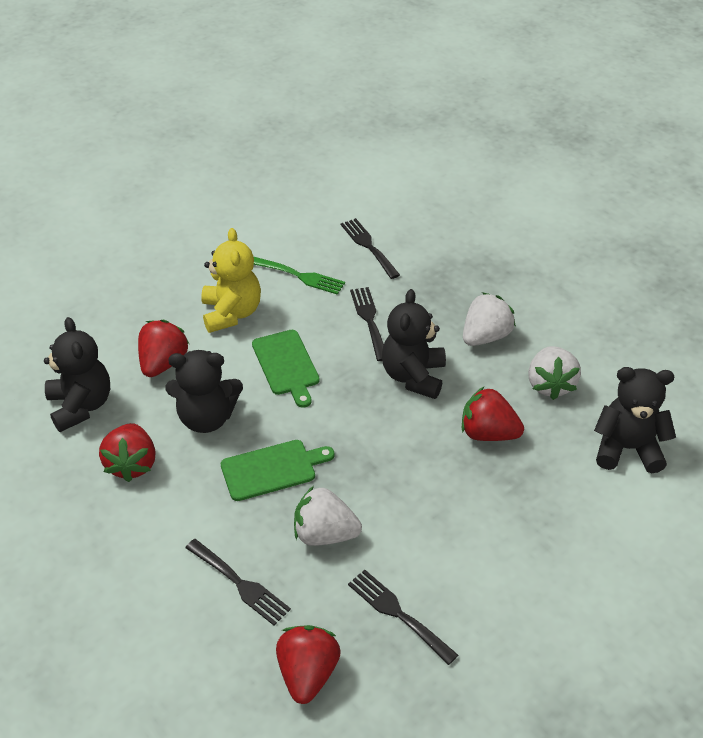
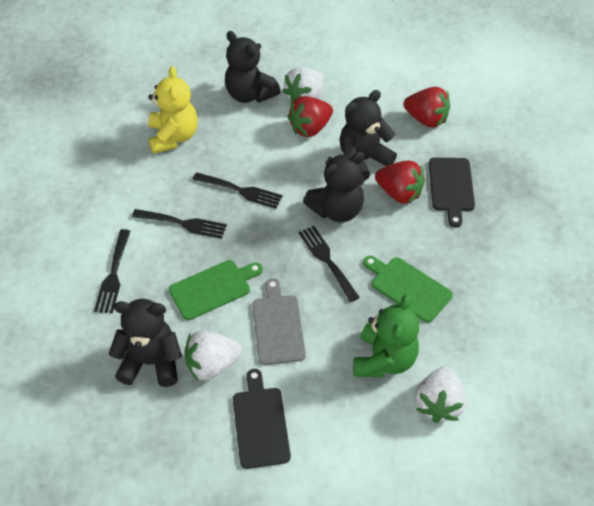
black cutting board: 0 -> 2
green fork: 1 -> 0
green teddy bear: 0 -> 1
grey cutting board: 0 -> 1
red strawberry: 4 -> 3

